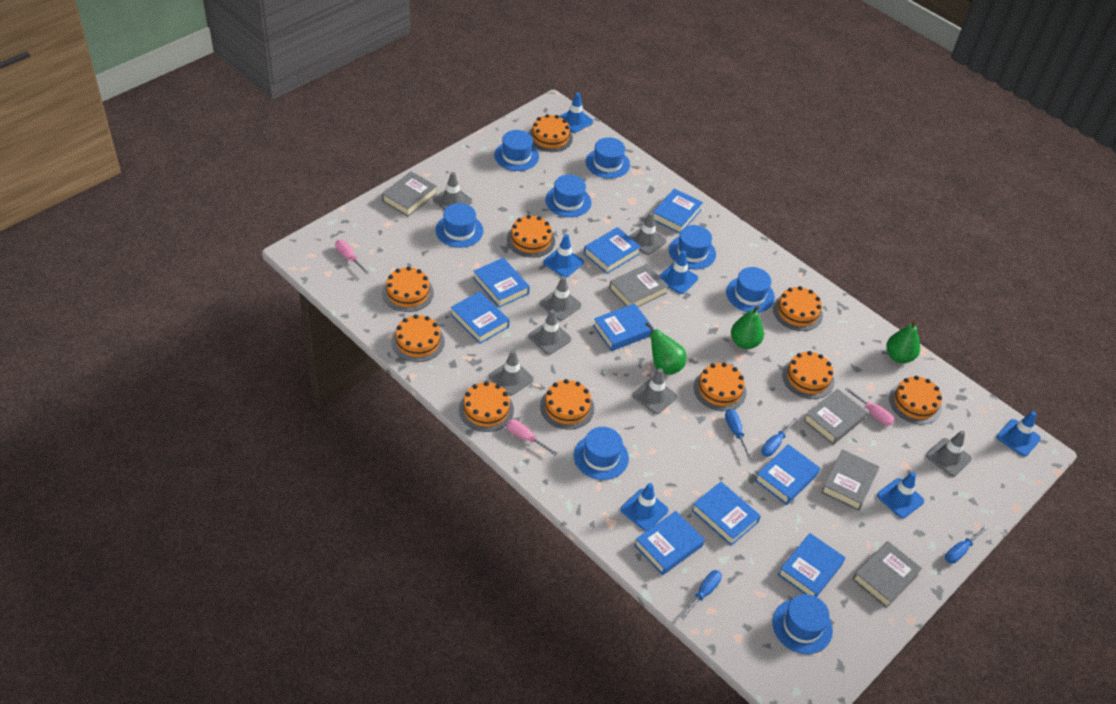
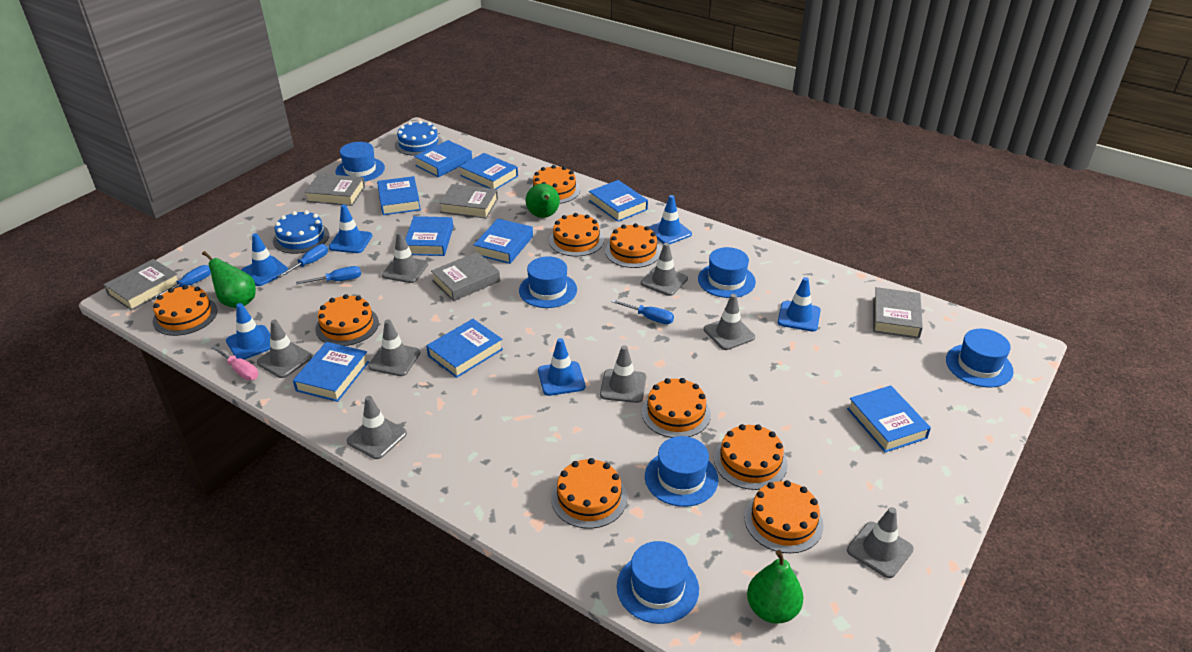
blue cake: 0 -> 2
blue hat: 8 -> 6
grey traffic cone: 7 -> 8
orange cake: 10 -> 9
pink screwdriver: 3 -> 1

